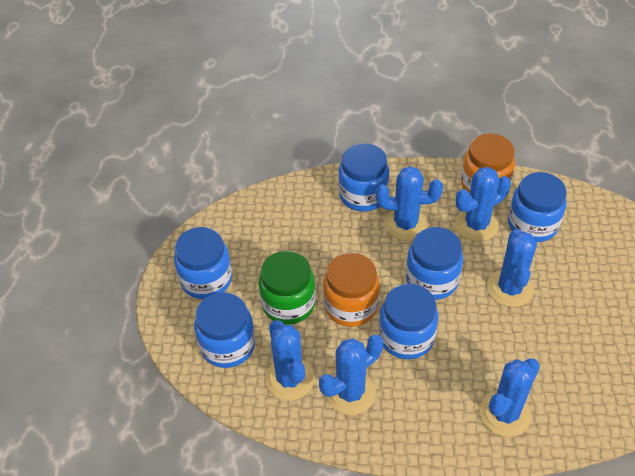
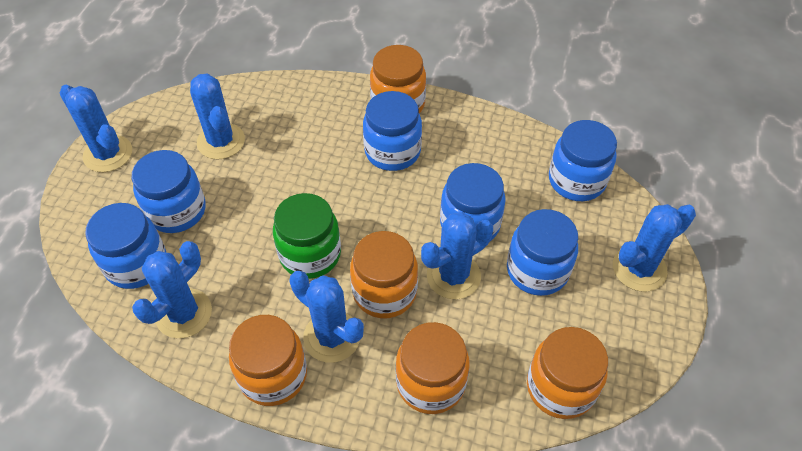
orange jar: 2 -> 5

